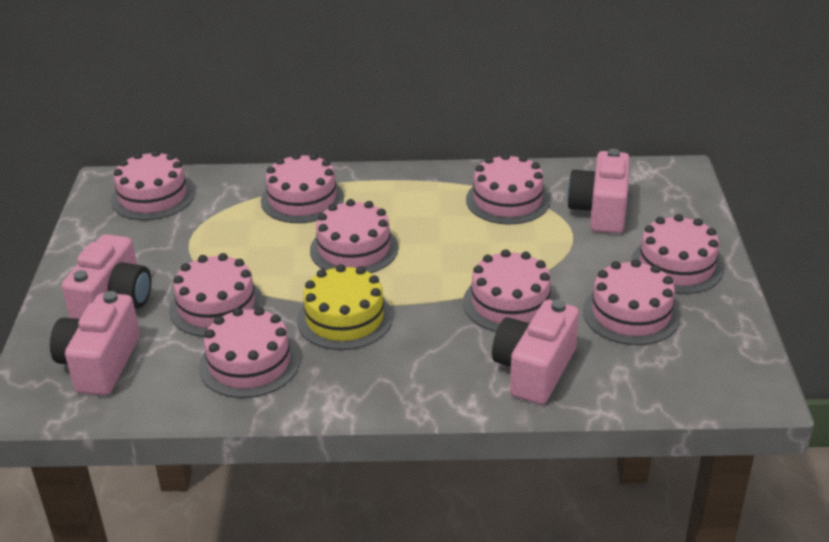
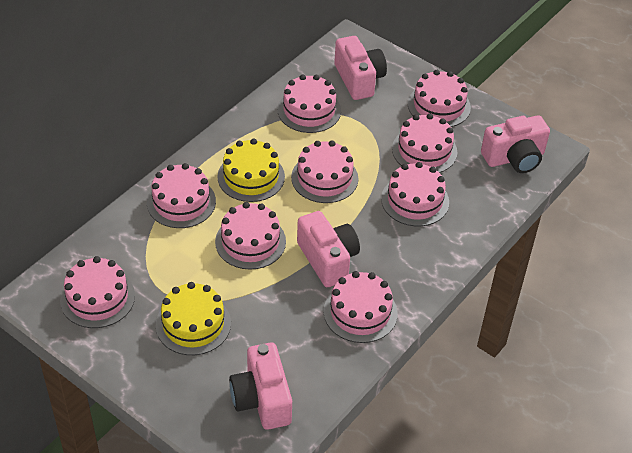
yellow cake: 1 -> 2

